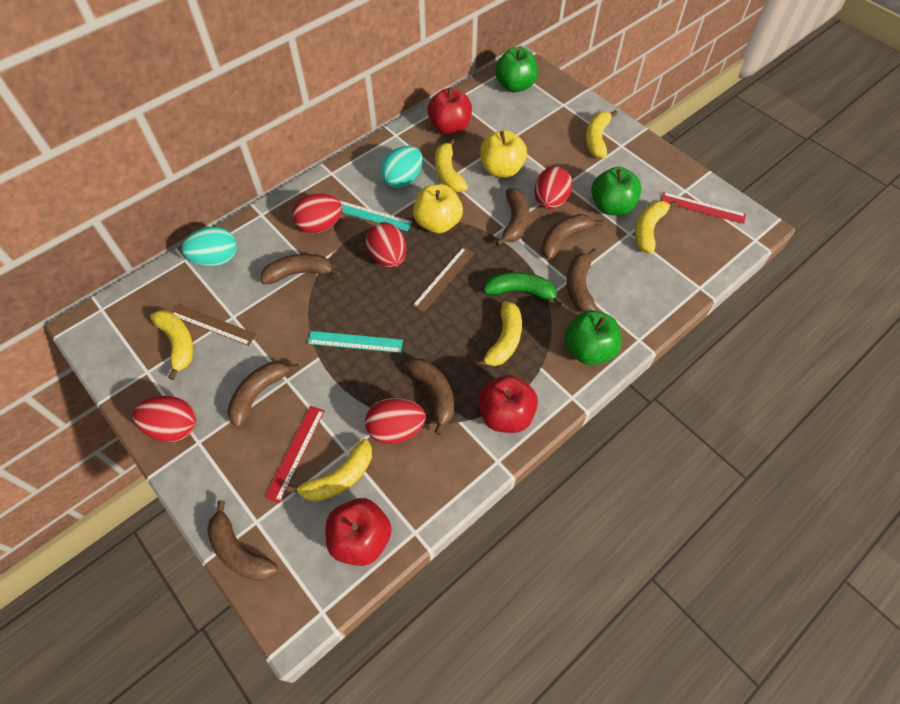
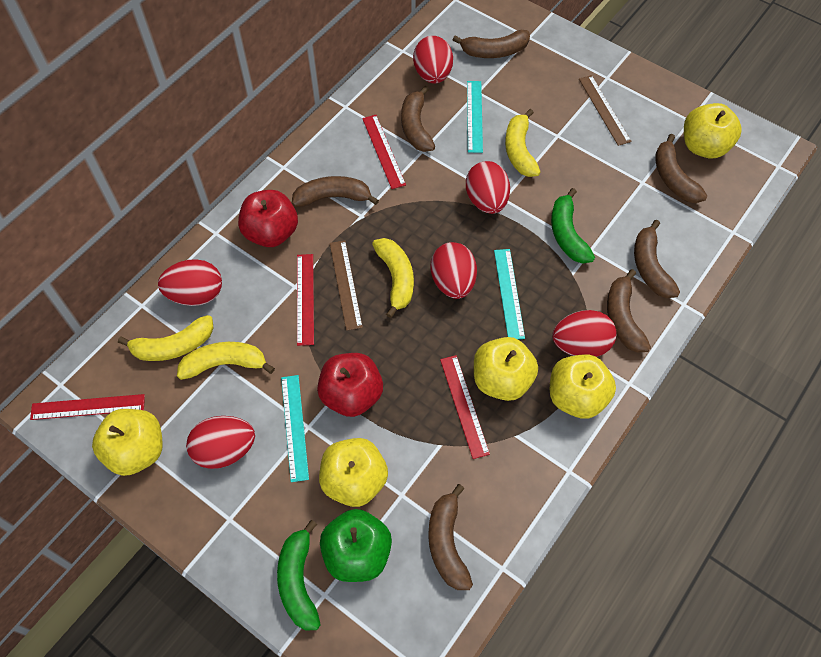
green apple: 3 -> 1
green banana: 1 -> 2
red apple: 3 -> 2
red egg: 5 -> 6
red ruler: 2 -> 4
turquoise egg: 2 -> 0
turquoise ruler: 2 -> 3
yellow apple: 2 -> 5
yellow banana: 6 -> 4

